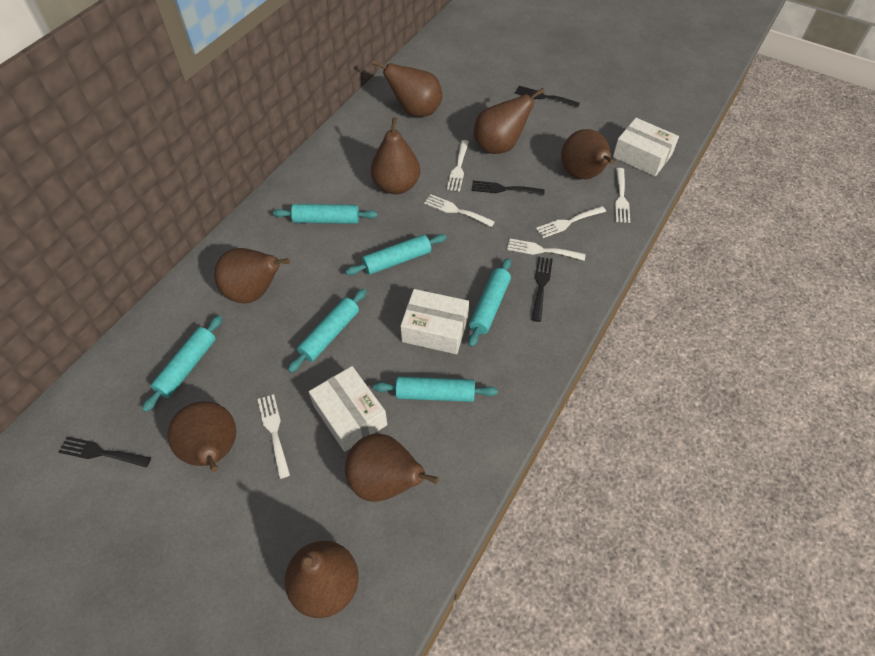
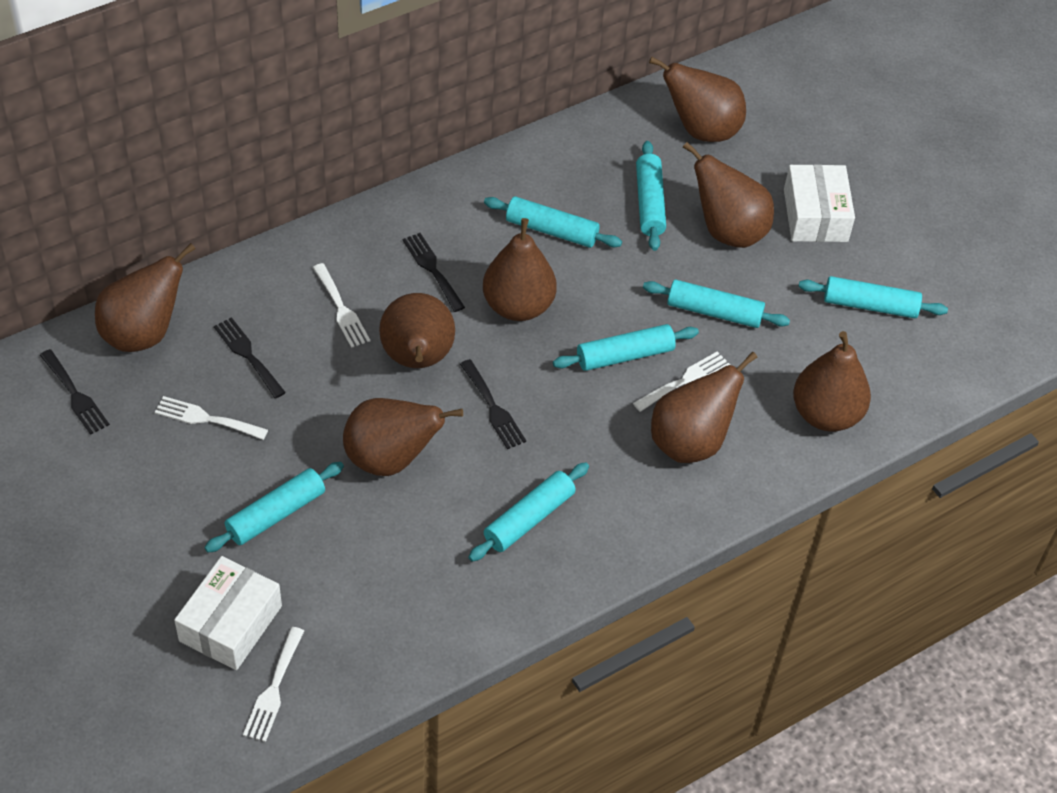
turquoise rolling pin: 6 -> 7
white box: 3 -> 2
white fork: 6 -> 4

